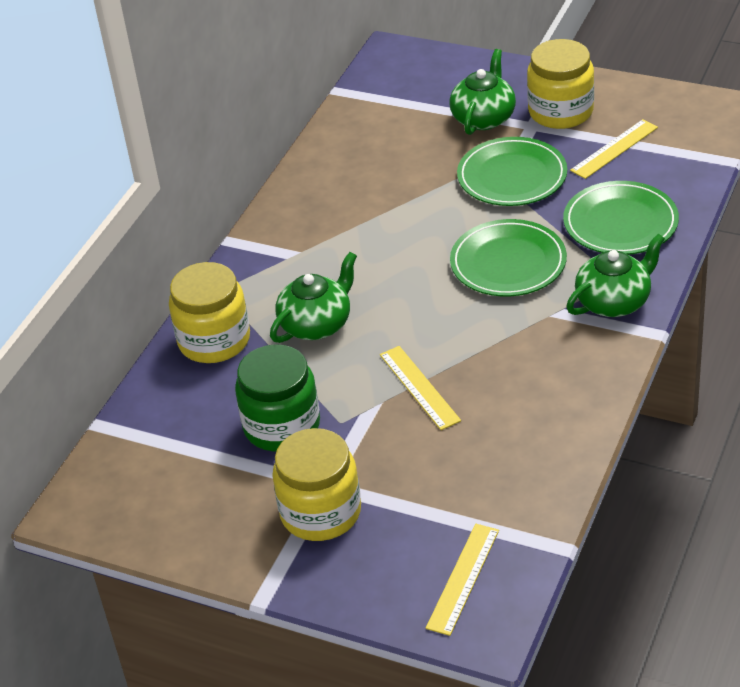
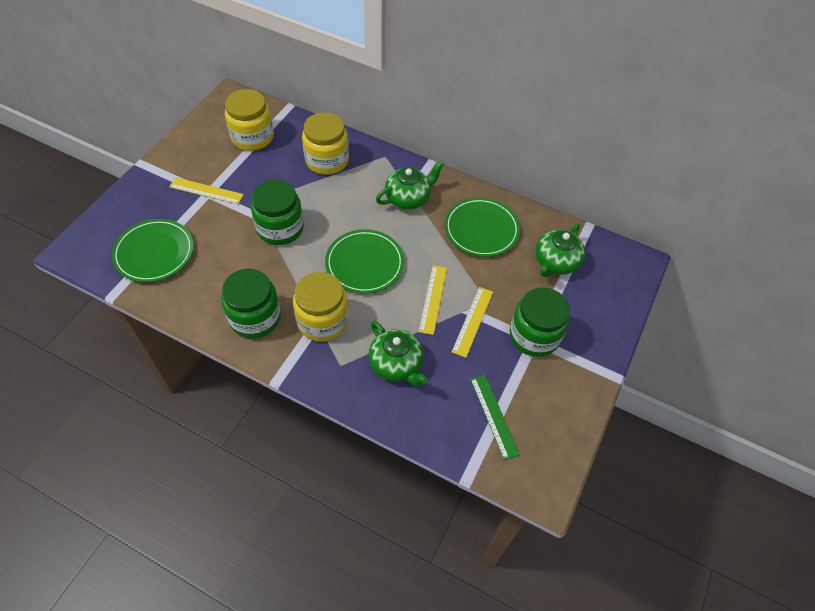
green jar: 1 -> 3
green ruler: 0 -> 1

